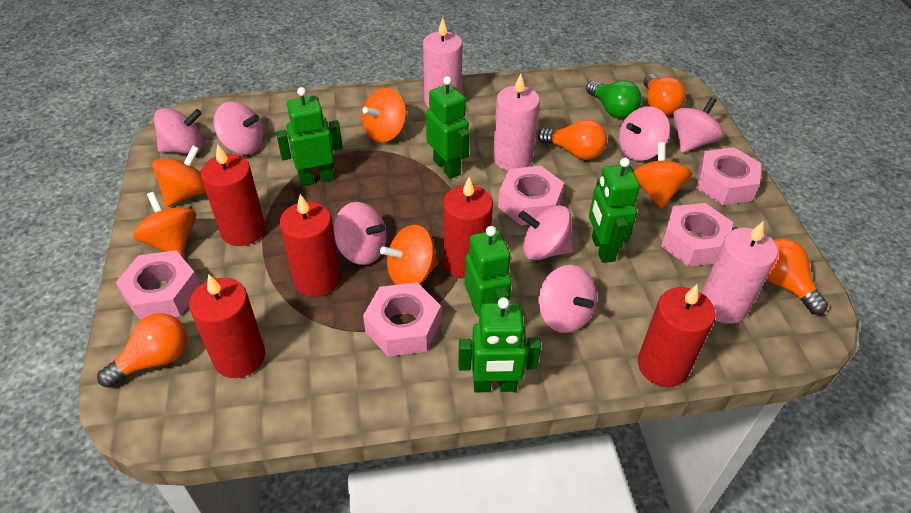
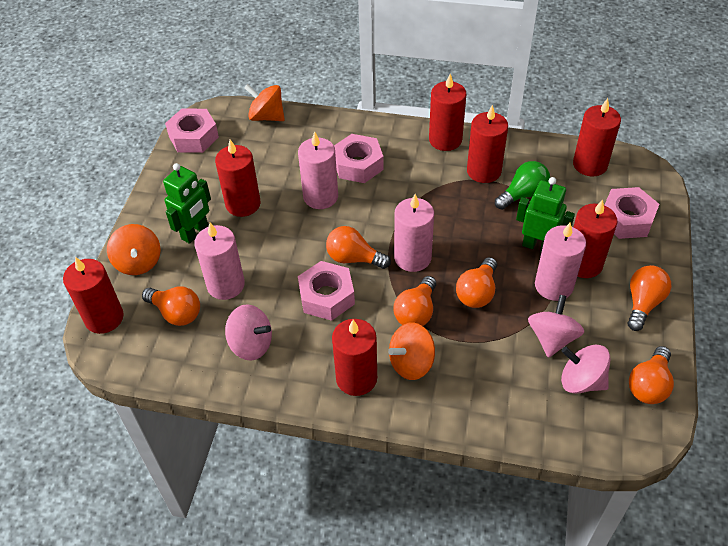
green robot: 5 -> 2
orange light bulb: 4 -> 6
orange spinning top: 5 -> 3
pink candle: 3 -> 4
pink nut: 5 -> 4
pink spinning top: 7 -> 3
red candle: 5 -> 7

